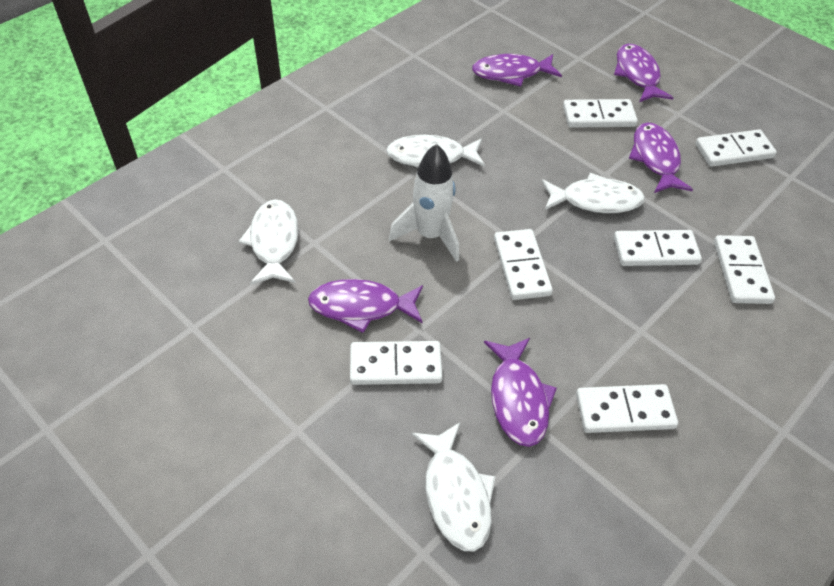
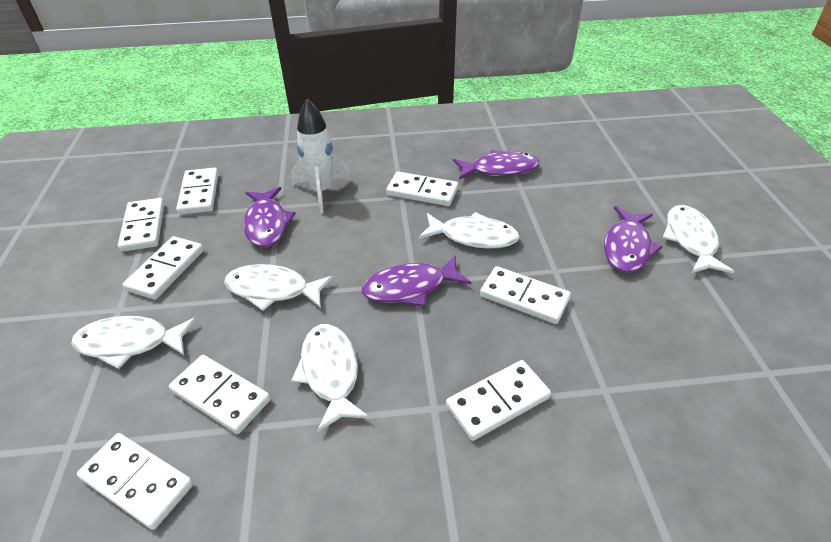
purple fish: 5 -> 4
white domino: 7 -> 8
white fish: 4 -> 5

